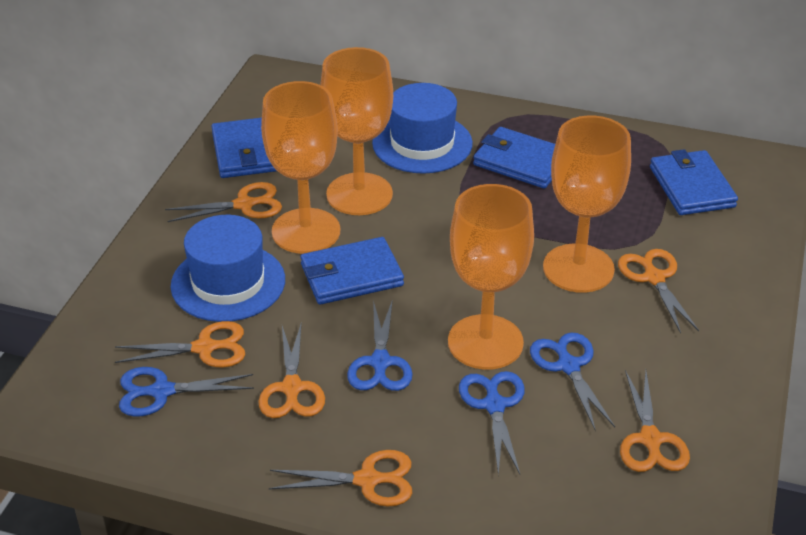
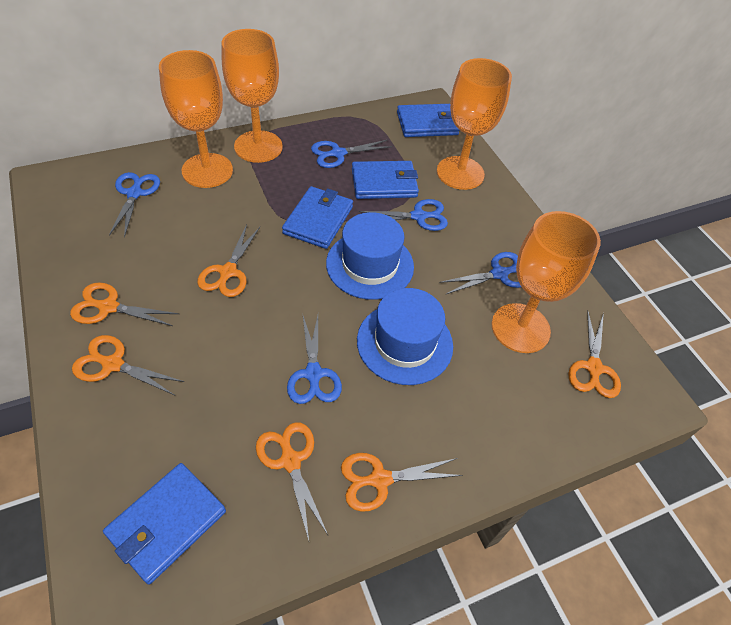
blue scissors: 4 -> 5

